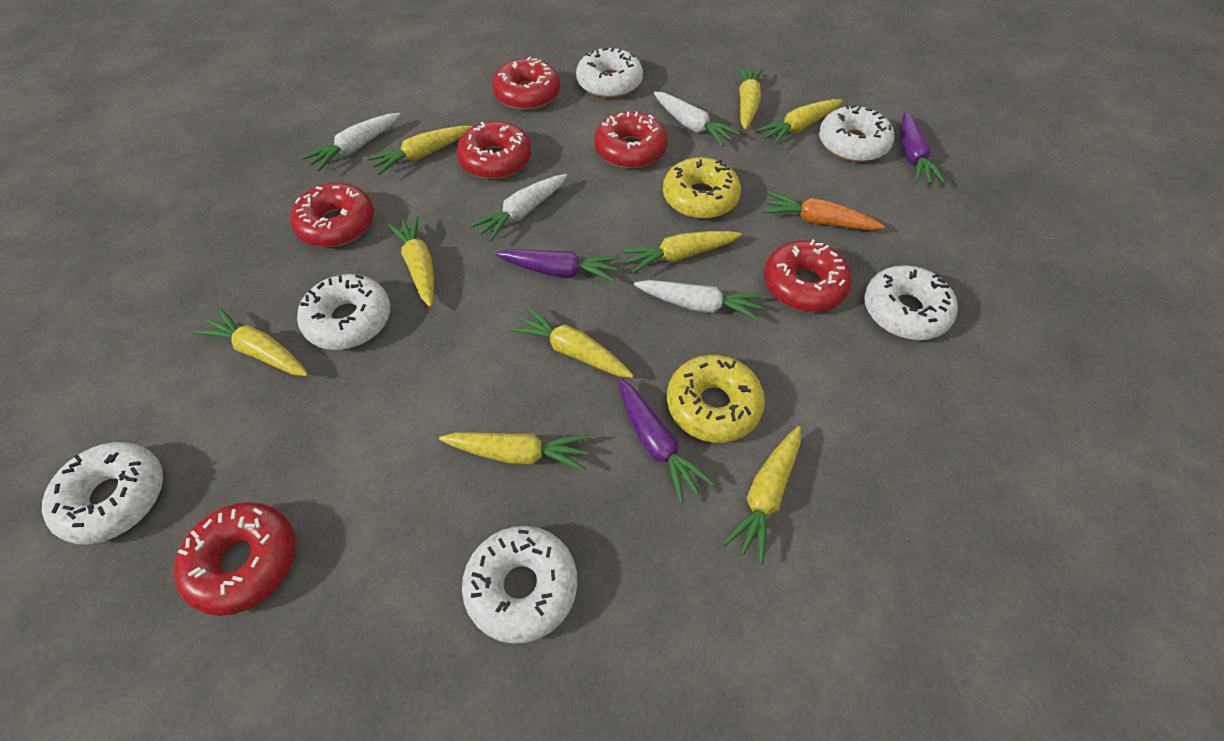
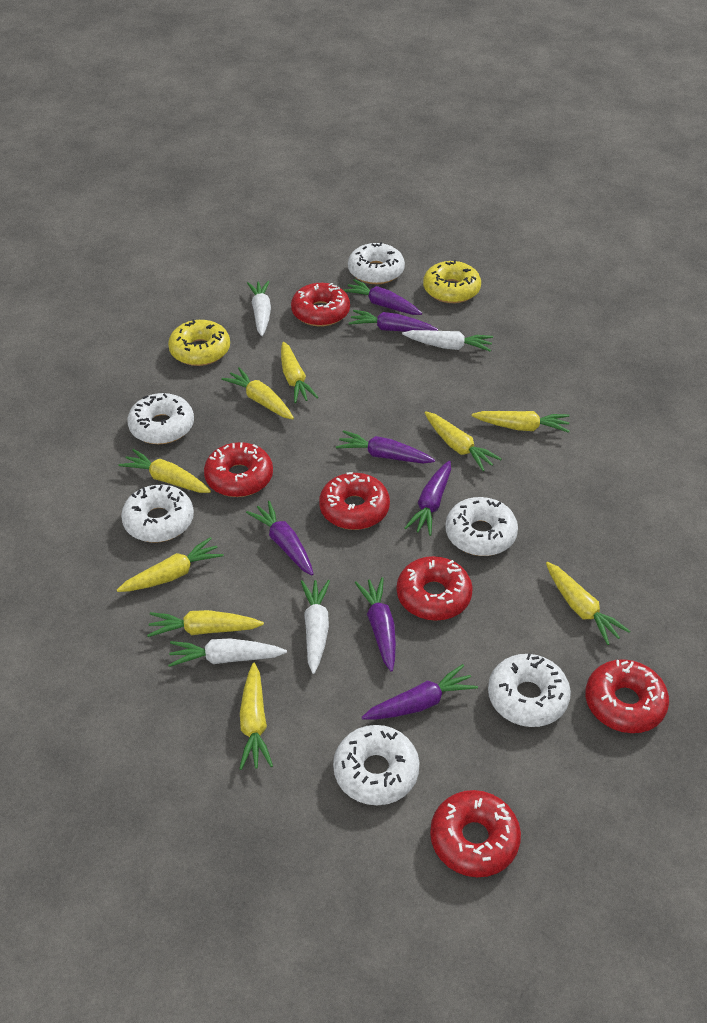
orange carrot: 1 -> 0
purple carrot: 3 -> 7

